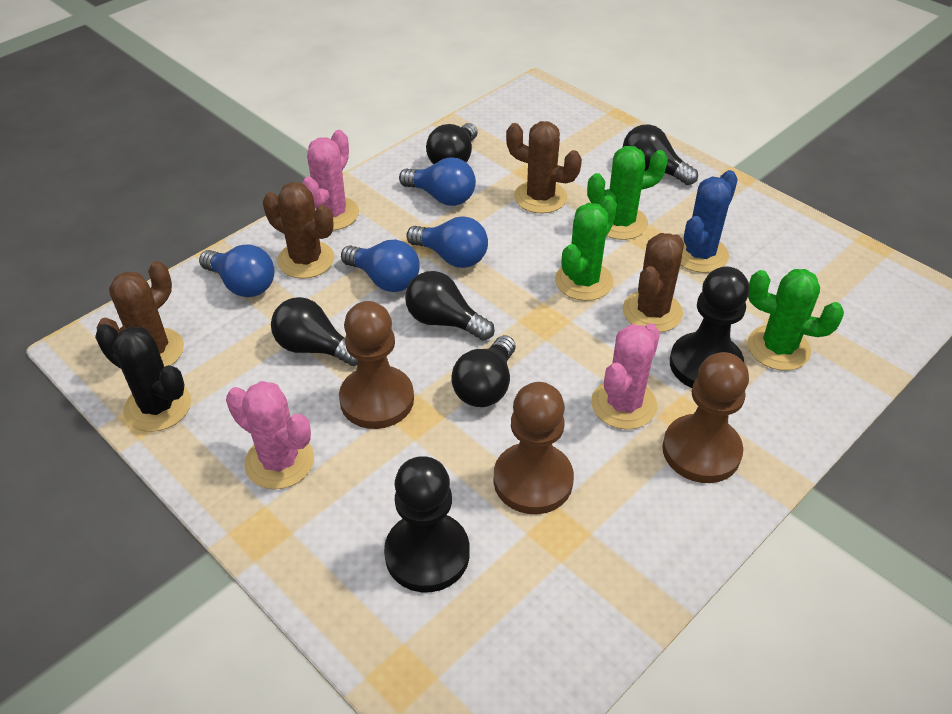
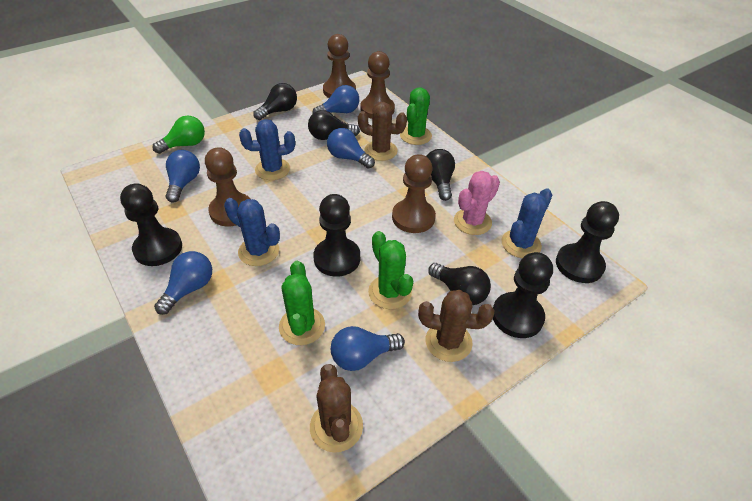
black cactus: 1 -> 0
black light bulb: 5 -> 4
black pawn: 2 -> 4
blue cactus: 1 -> 3
blue light bulb: 4 -> 5
brown cactus: 4 -> 3
brown pawn: 3 -> 4
green light bulb: 0 -> 1
pink cactus: 3 -> 1

